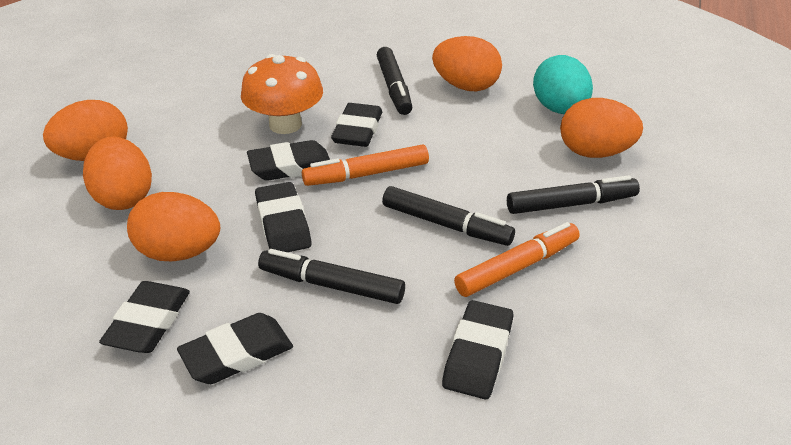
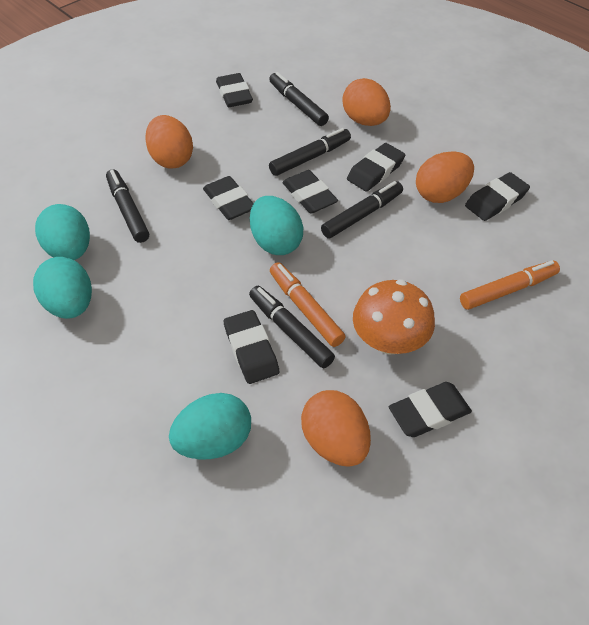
black eraser: 6 -> 7
black marker: 4 -> 5
orange egg: 5 -> 4
turquoise egg: 1 -> 4

